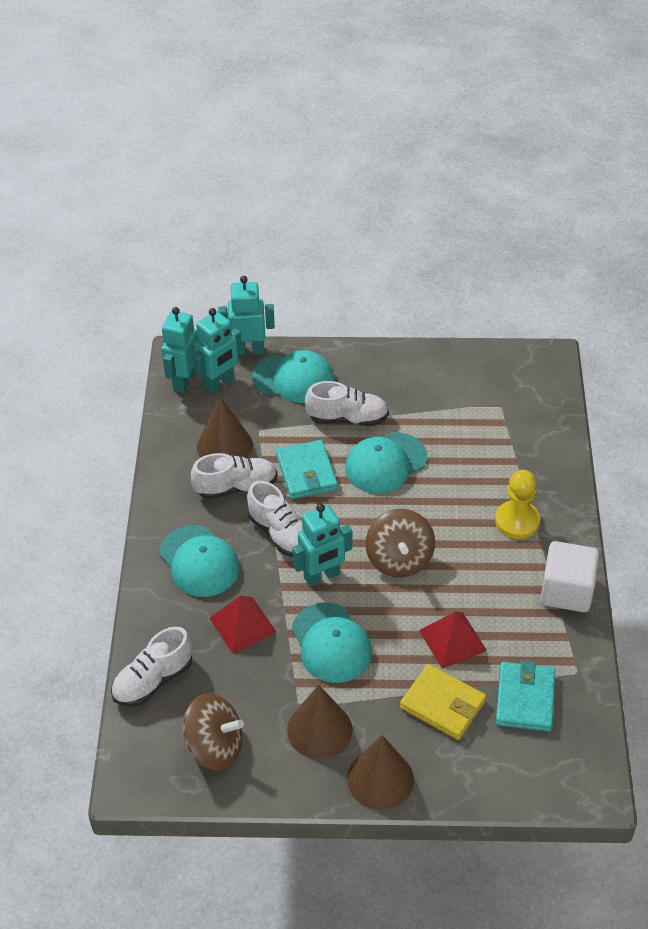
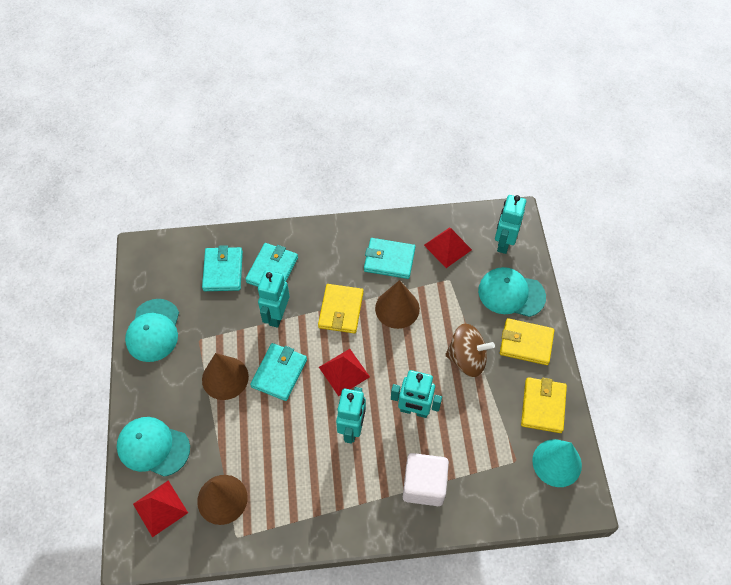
brown spinning top: 2 -> 1
red pyramid: 2 -> 3
turquoise cap: 4 -> 3
turquoise cone: 0 -> 1
turquoise wallet: 2 -> 4
white shoe: 4 -> 0
yellow pawn: 1 -> 0
yellow wallet: 1 -> 3

